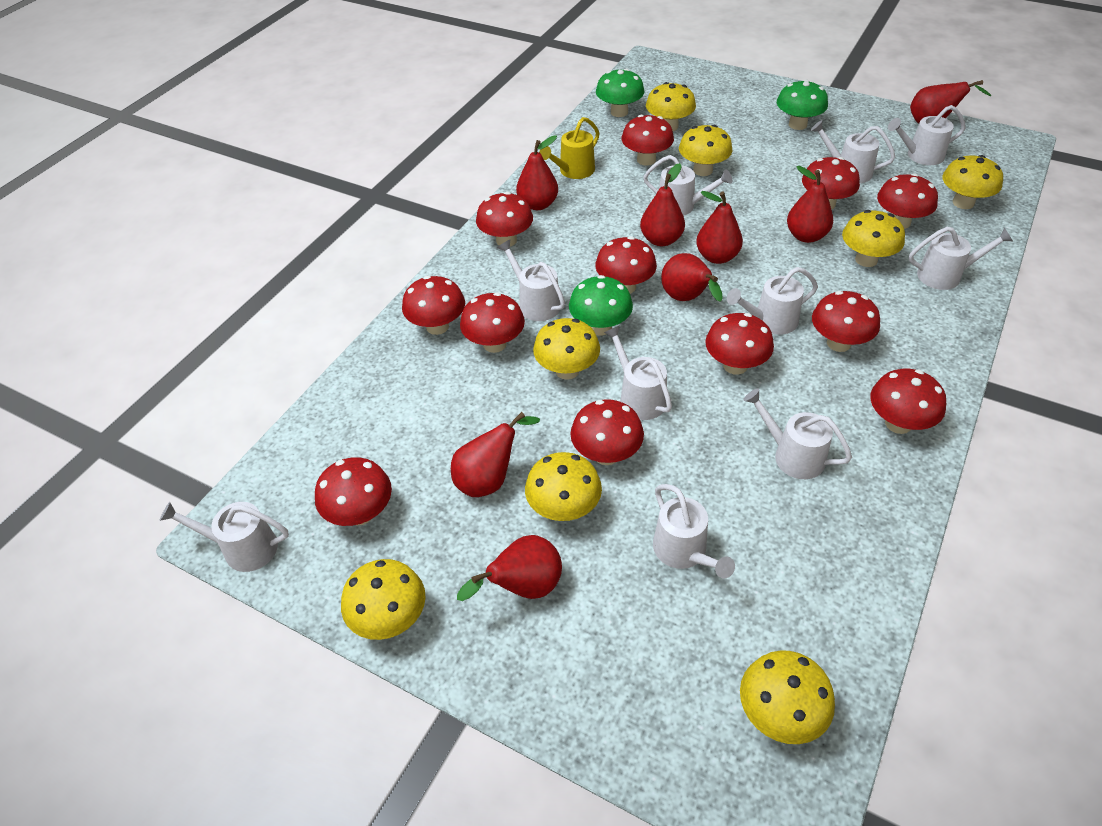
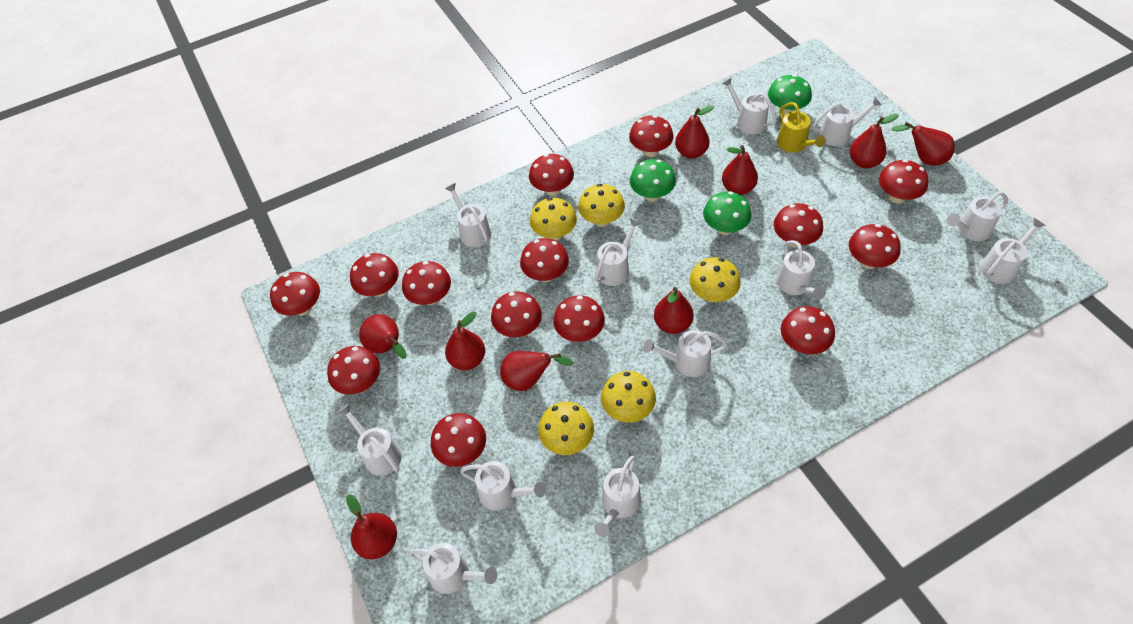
red mushroom: 12 -> 14
red pear: 8 -> 9
white watering can: 10 -> 12
yellow mushroom: 8 -> 5

